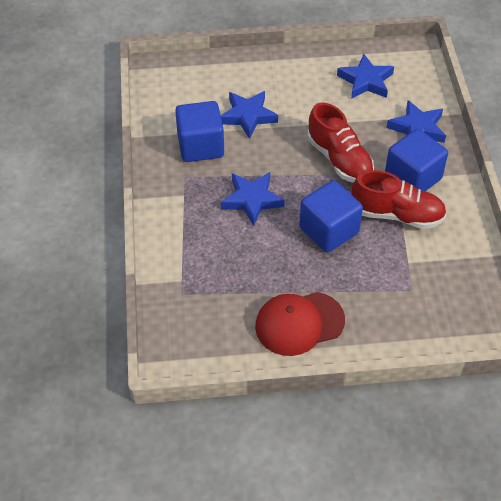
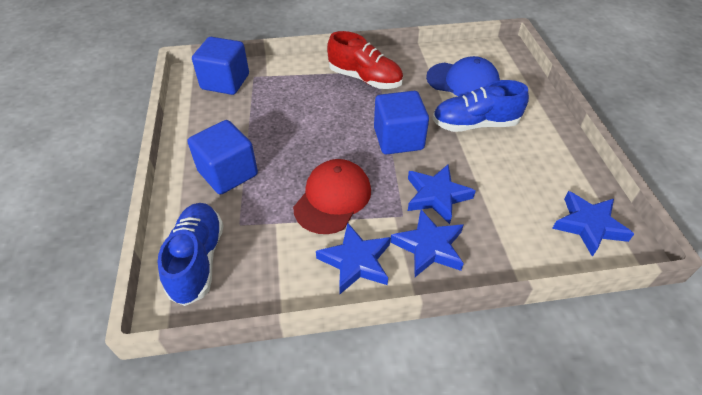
blue cap: 0 -> 1
blue shoe: 0 -> 2
red shoe: 2 -> 1

